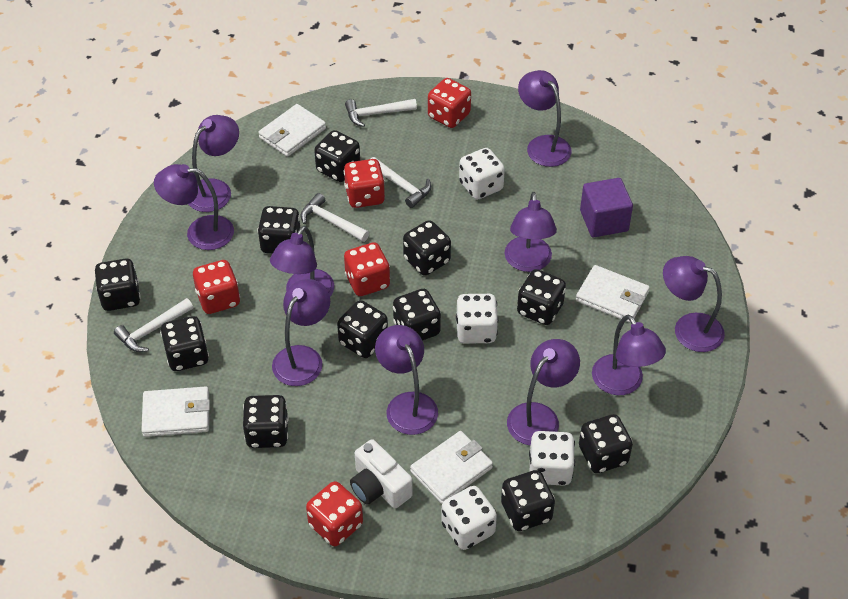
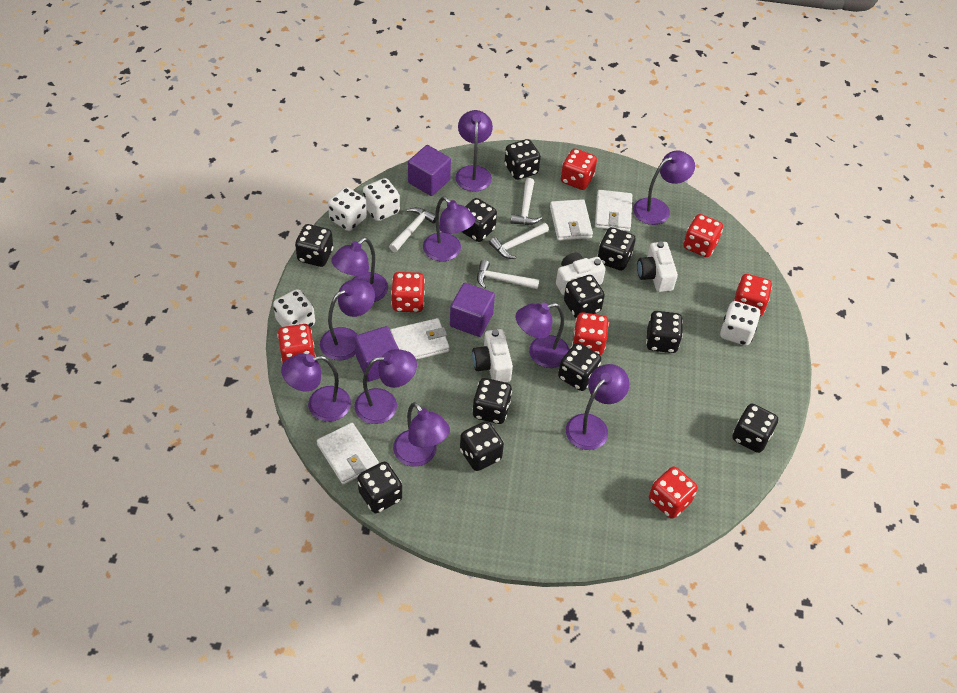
purple cube: 1 -> 3
red dice: 5 -> 7
white camera: 1 -> 3

